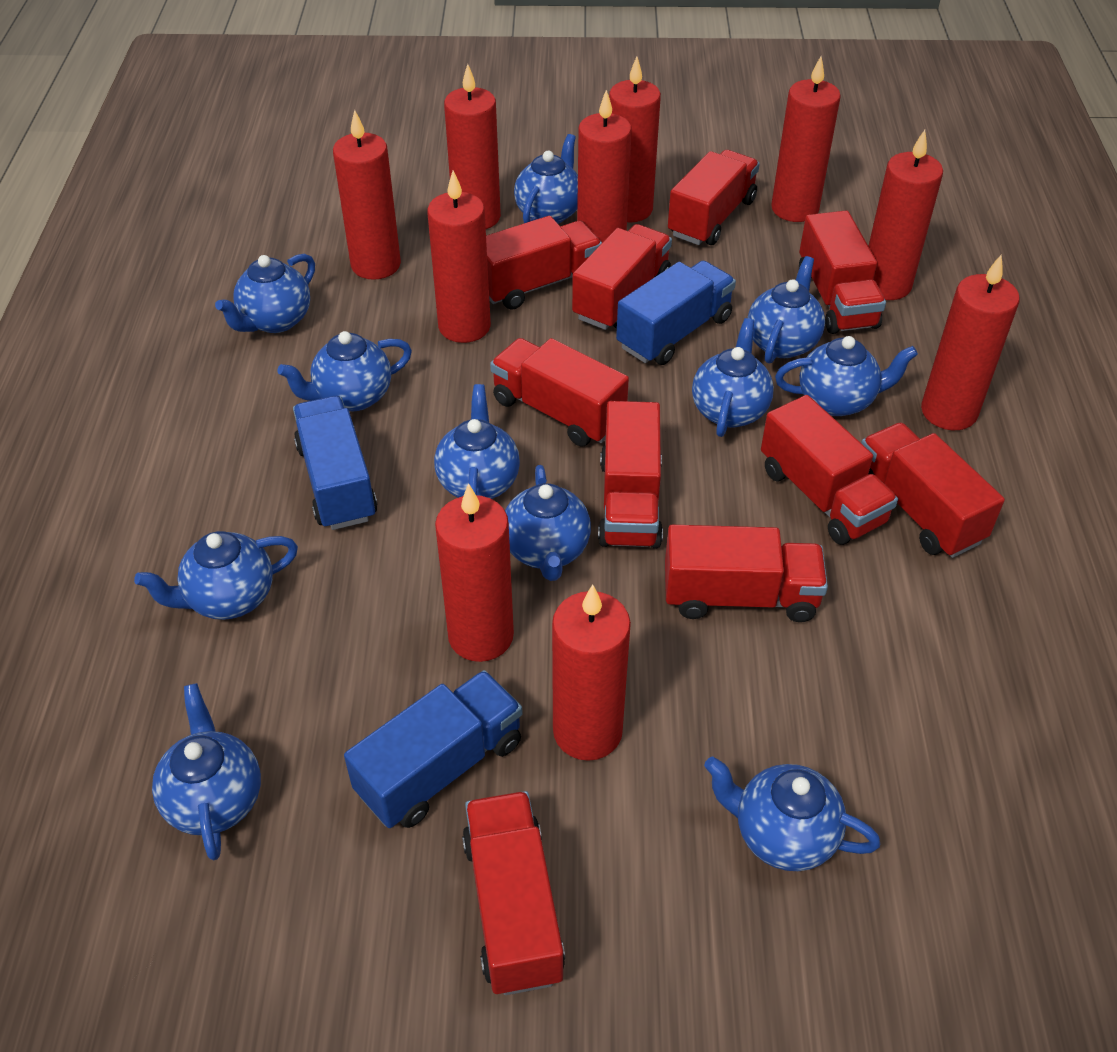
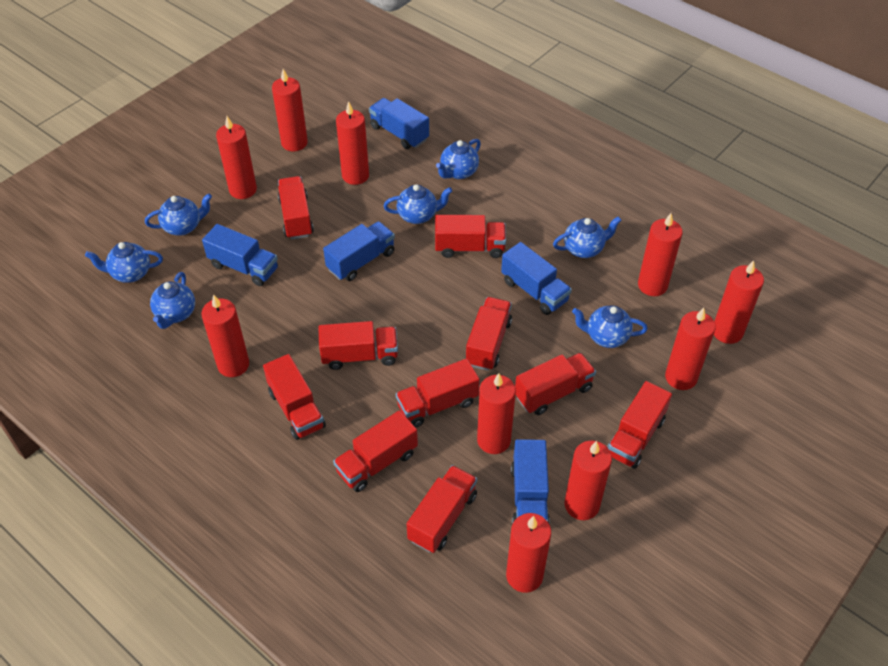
blue teapot: 11 -> 7
blue truck: 3 -> 5

